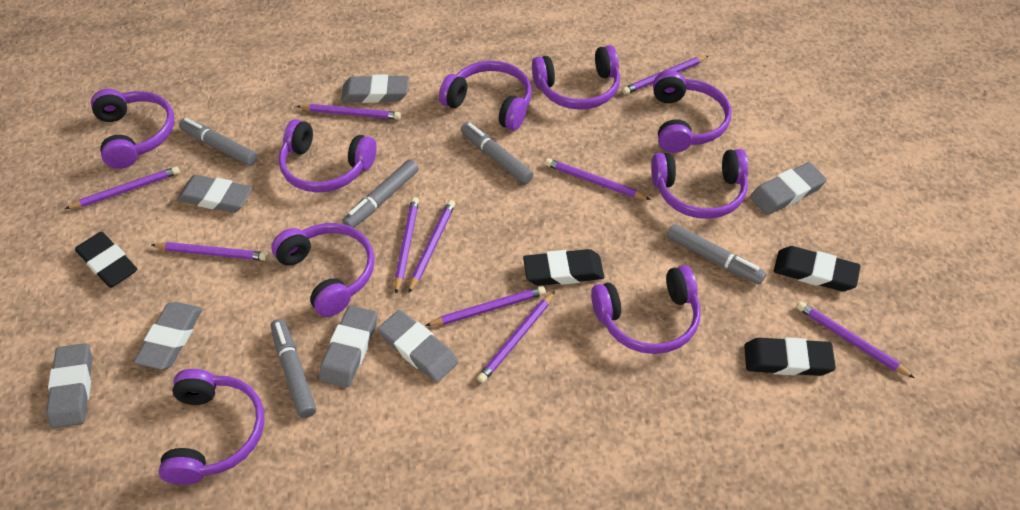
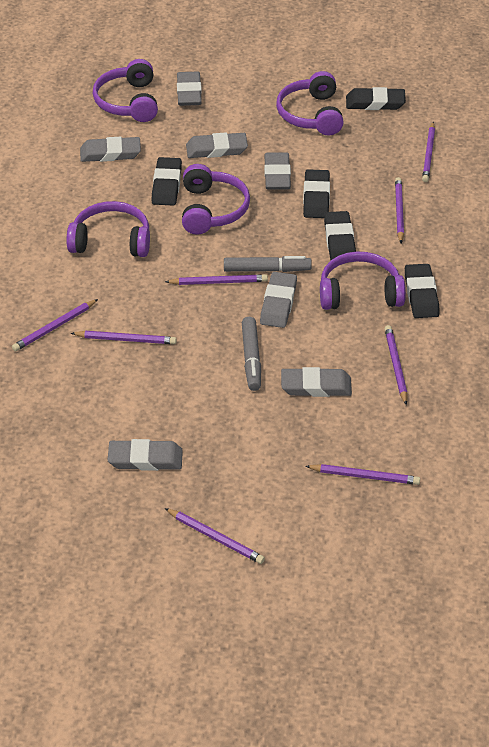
black eraser: 4 -> 5
grey marker: 5 -> 2
purple headphones: 9 -> 5
purple pencil: 10 -> 8

